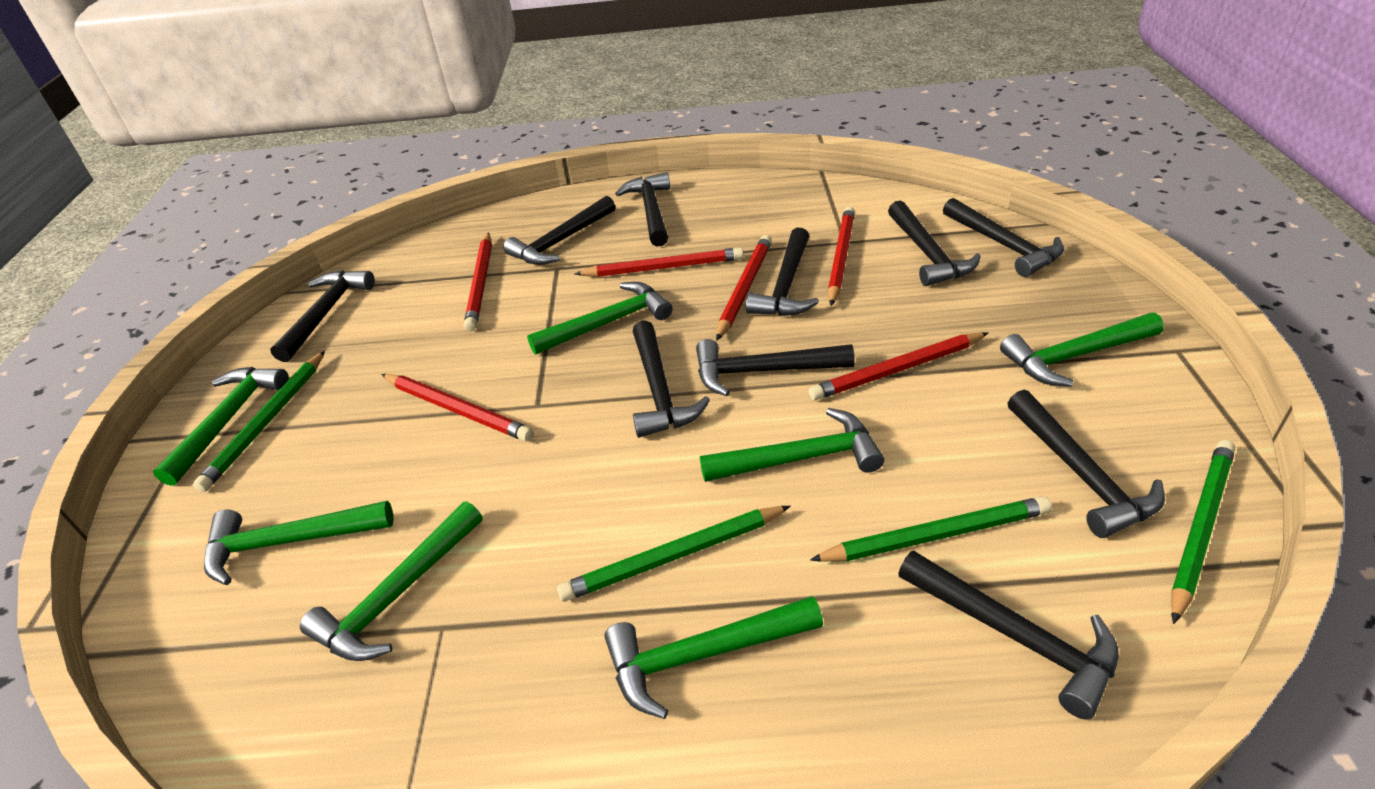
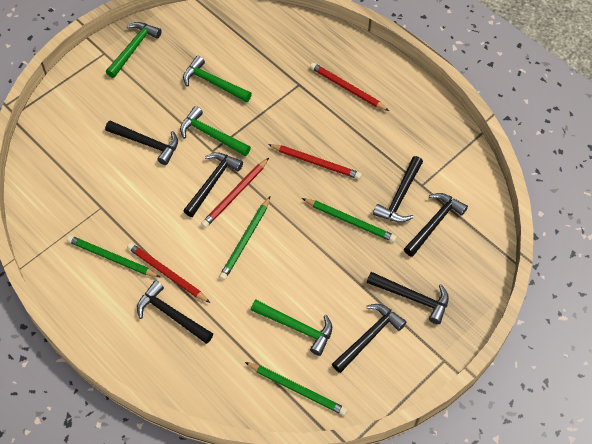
black hammer: 10 -> 7
green hammer: 7 -> 4
red pencil: 6 -> 4

